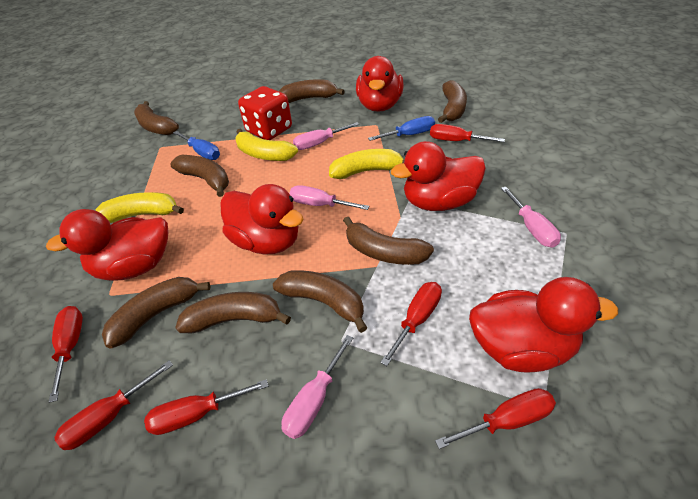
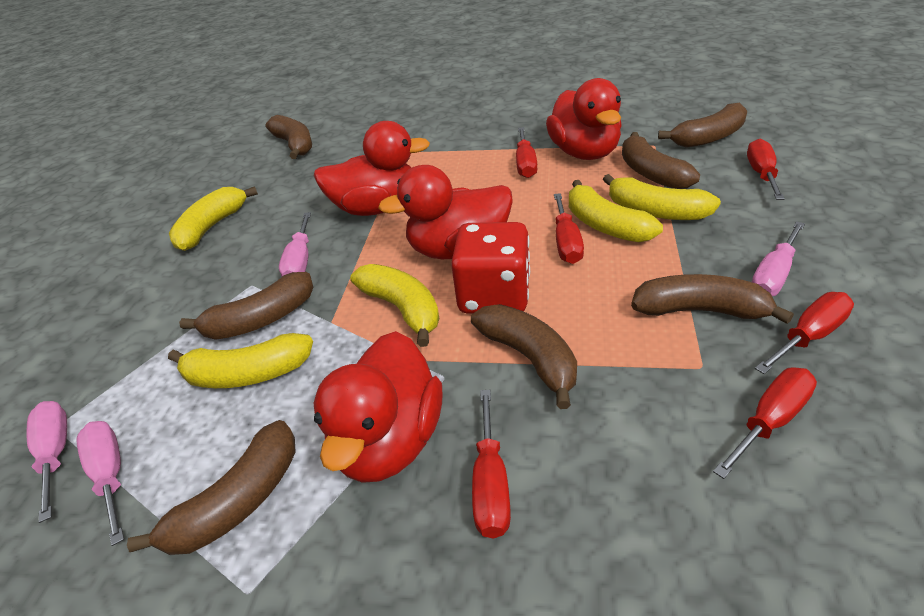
blue screwdriver: 2 -> 0
brown banana: 8 -> 7
red duck: 5 -> 4
yellow banana: 3 -> 5

